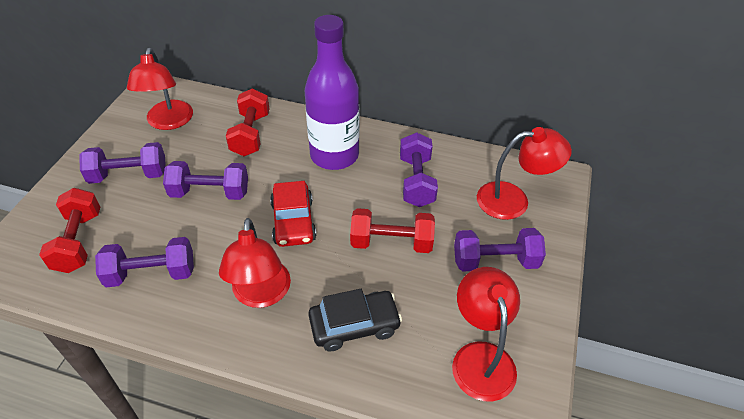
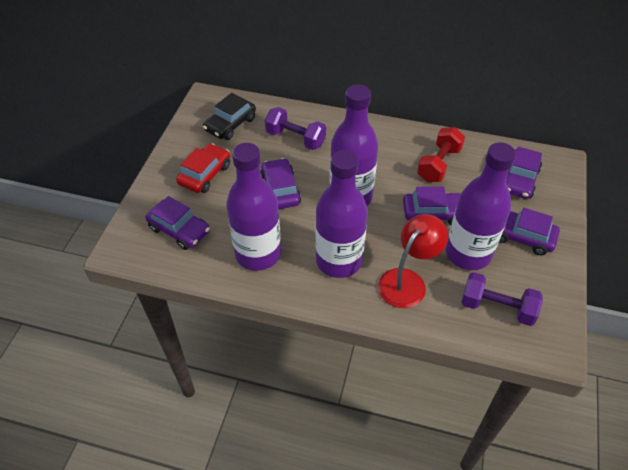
purple bottle: 1 -> 4
purple car: 0 -> 5
purple dumbbell: 5 -> 2
red dumbbell: 3 -> 1
red lamp: 4 -> 1

